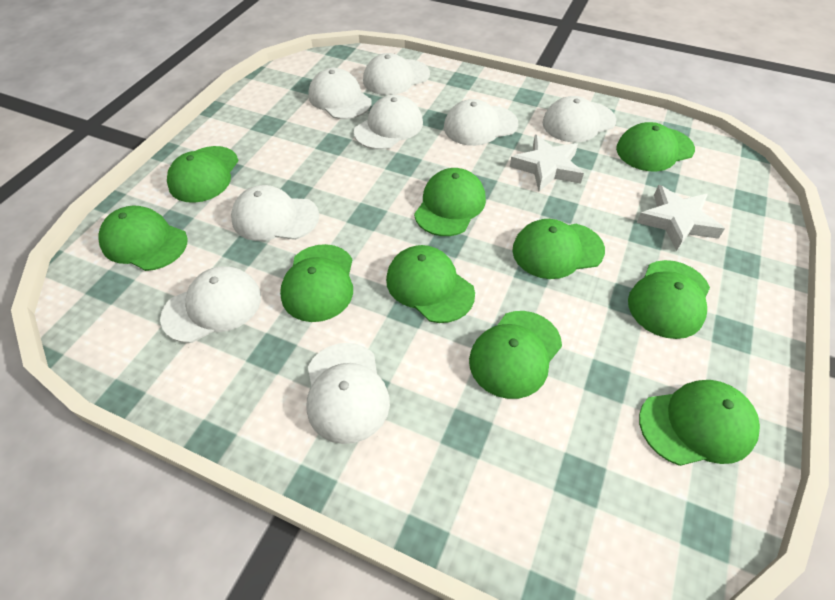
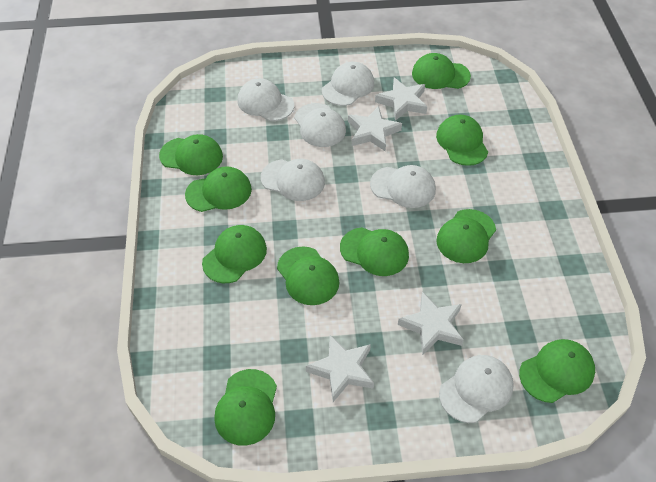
white cap: 8 -> 6
white star: 2 -> 4

